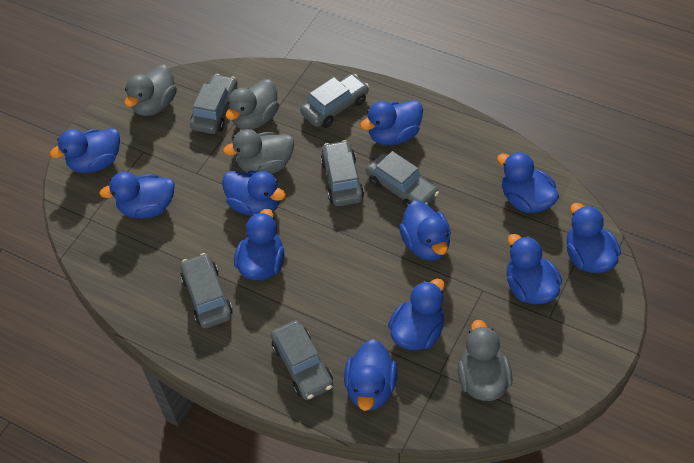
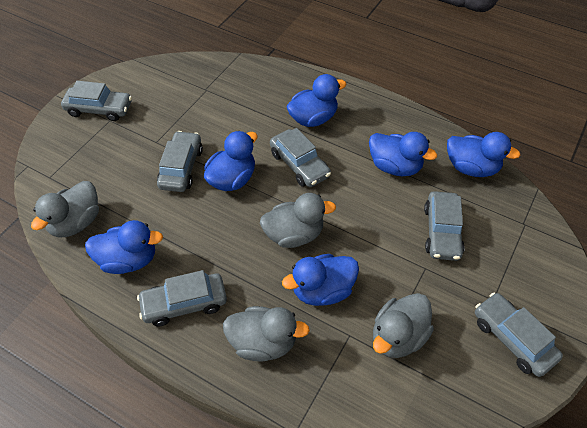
blue duck: 11 -> 6

